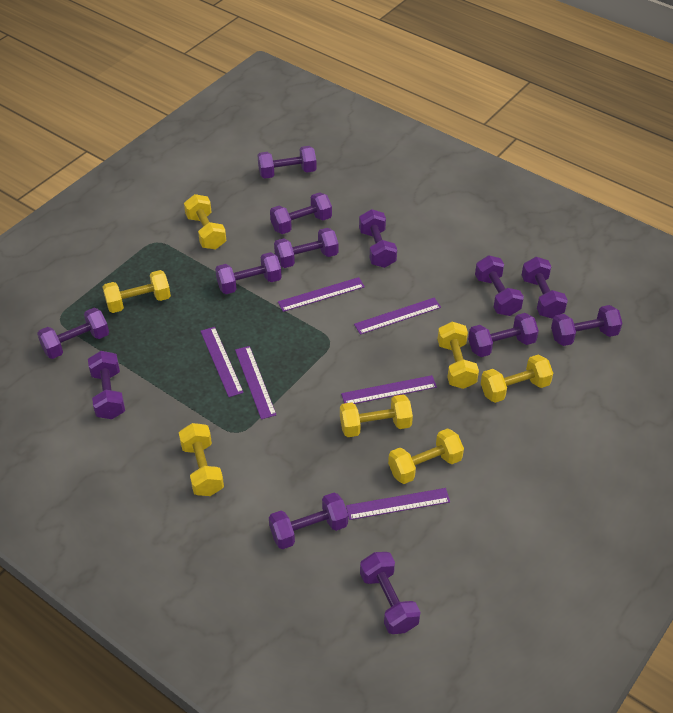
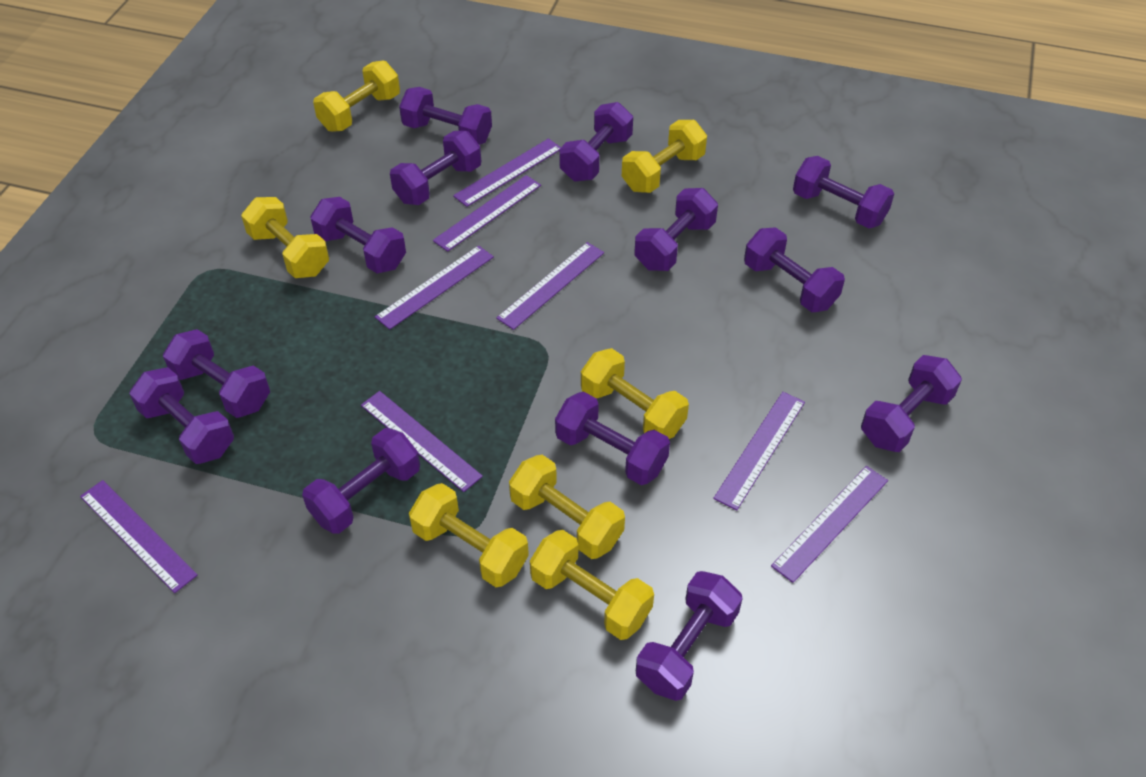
purple ruler: 6 -> 8

